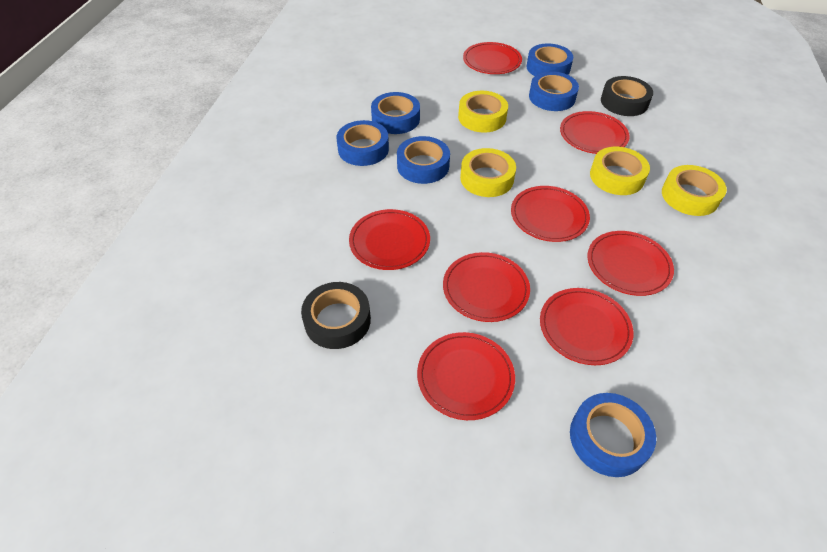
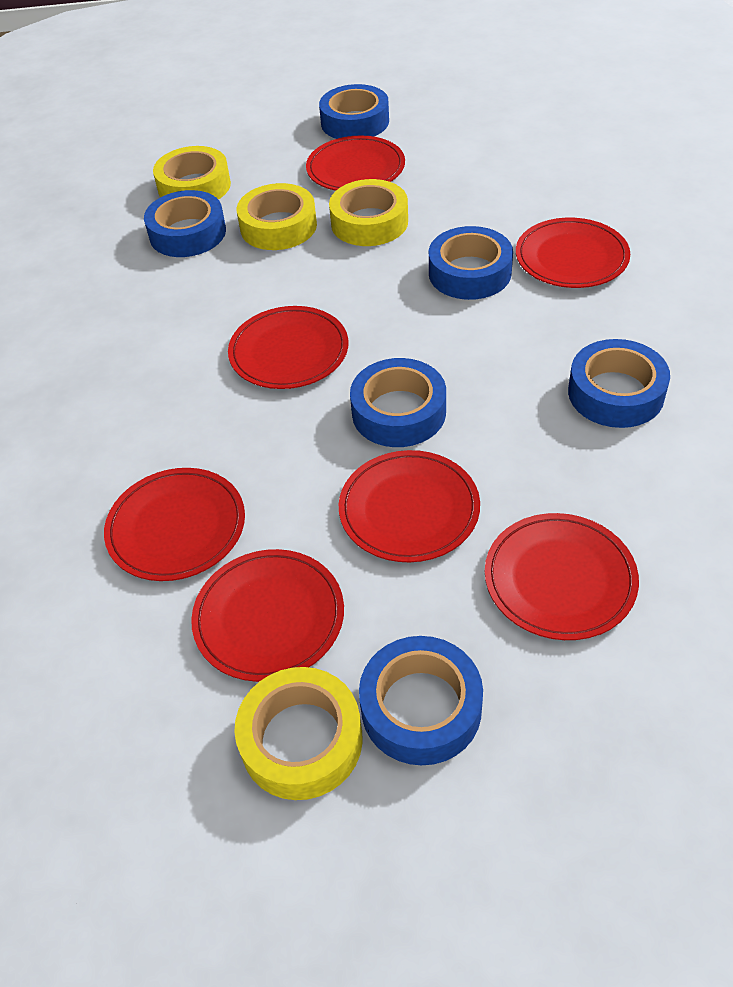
black tape: 2 -> 0
red plate: 8 -> 7

